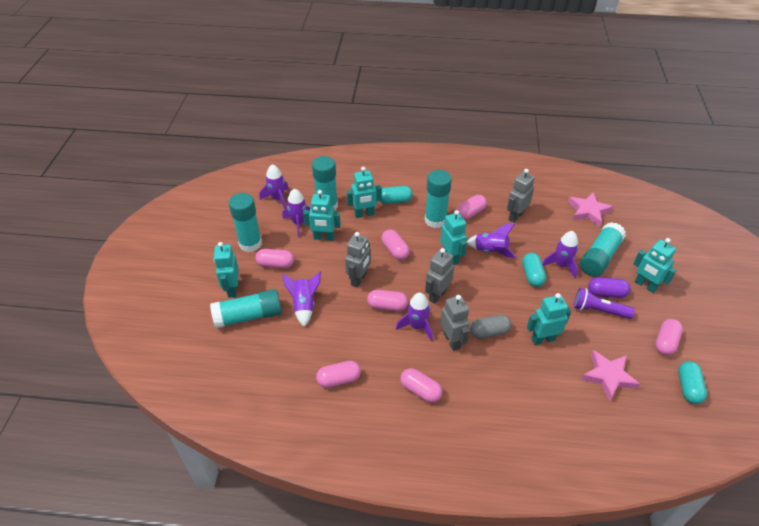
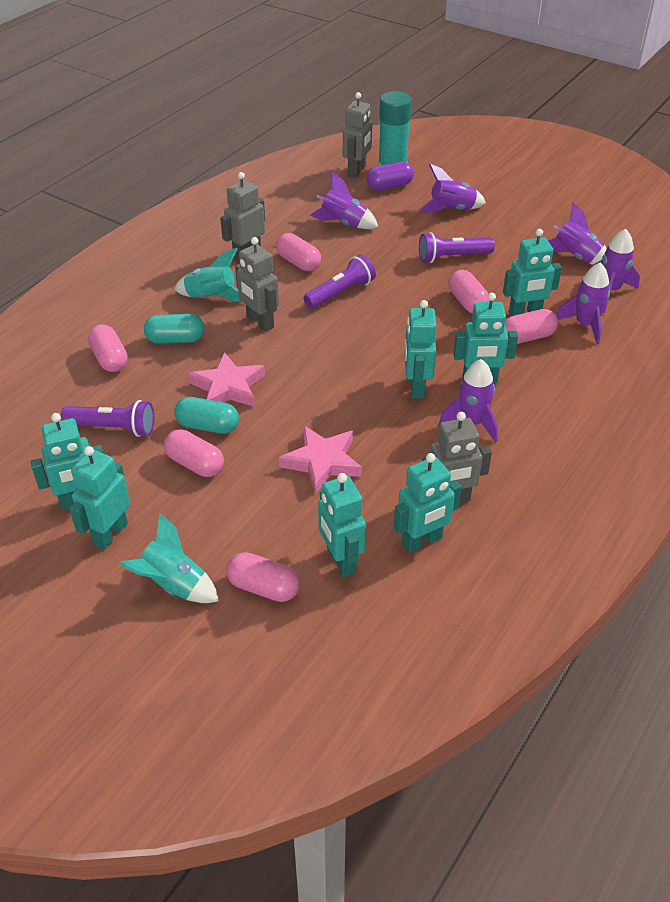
grey capsule: 1 -> 0
pink capsule: 7 -> 6
purple flashlight: 1 -> 3
turquoise capsule: 3 -> 2
turquoise glue stick: 5 -> 1
turquoise robot: 6 -> 7
turquoise rocket: 0 -> 2

